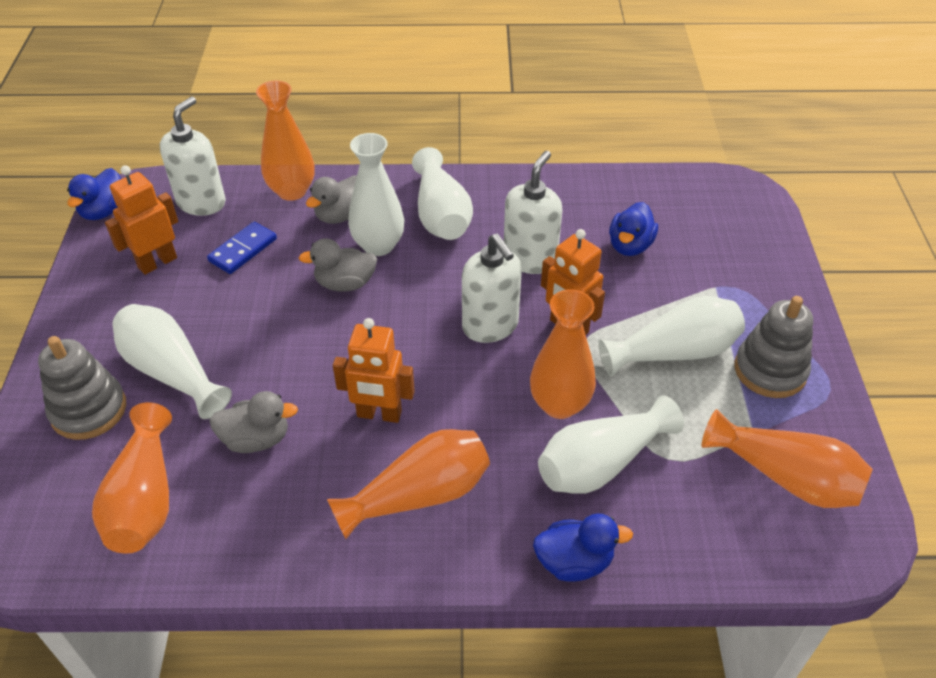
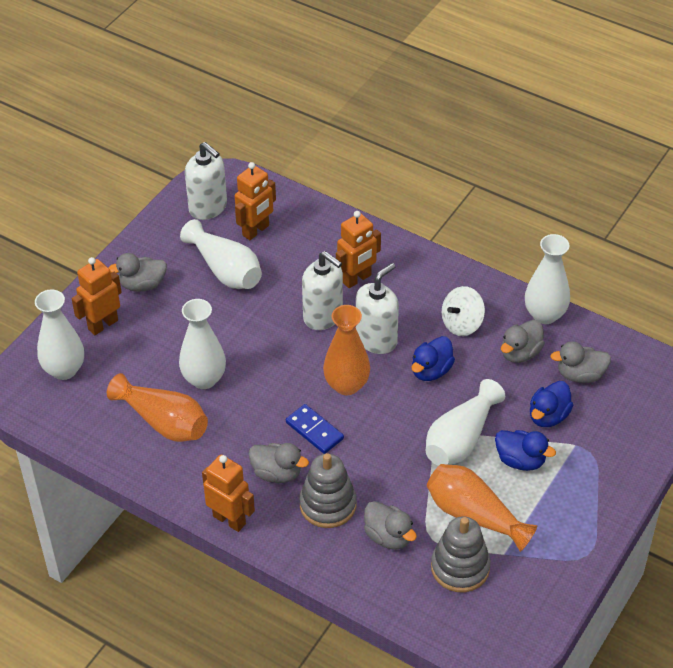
grey duck: 3 -> 5
orange robot: 3 -> 4
orange vase: 5 -> 3
white spinning top: 0 -> 1

